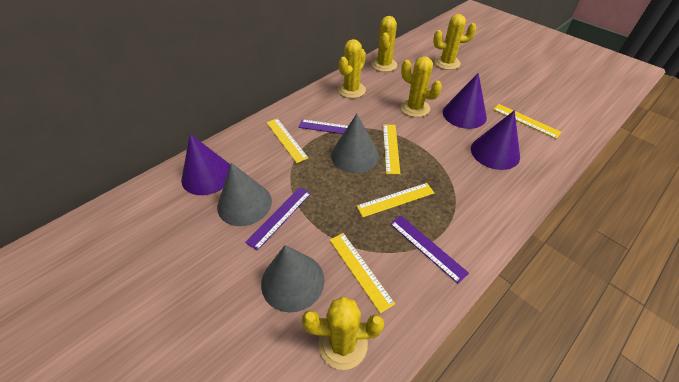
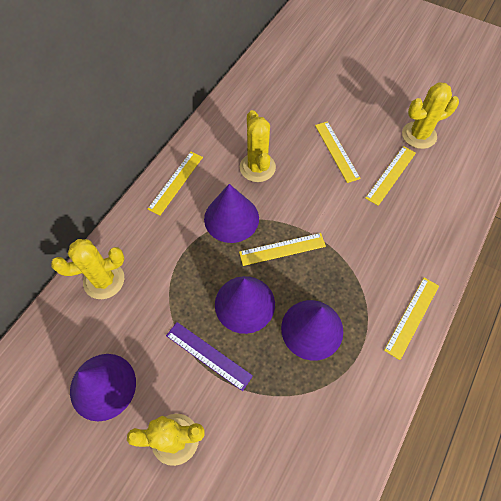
grey cone: 3 -> 0
purple cone: 3 -> 4
purple ruler: 3 -> 1
yellow cactus: 5 -> 4

